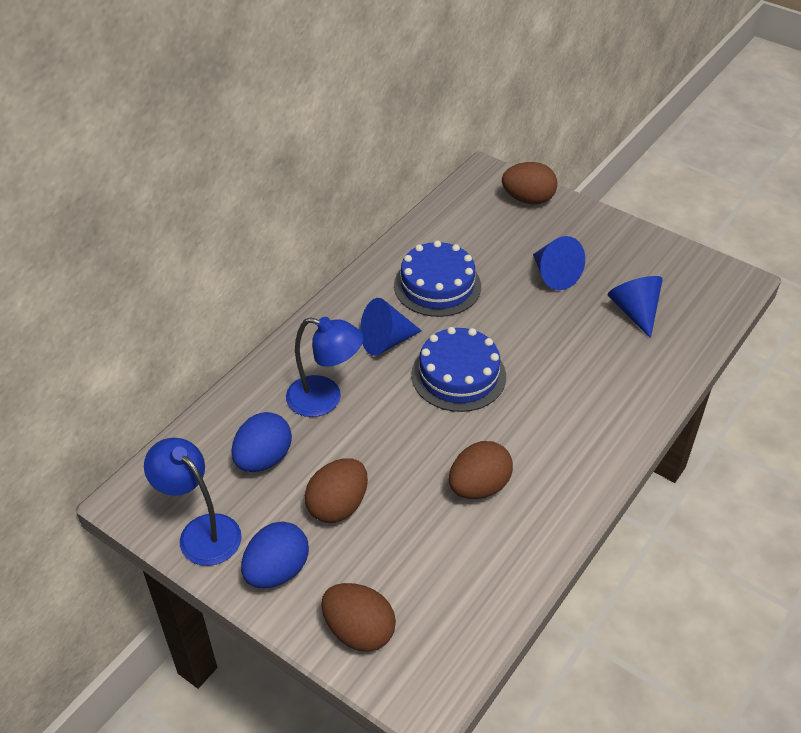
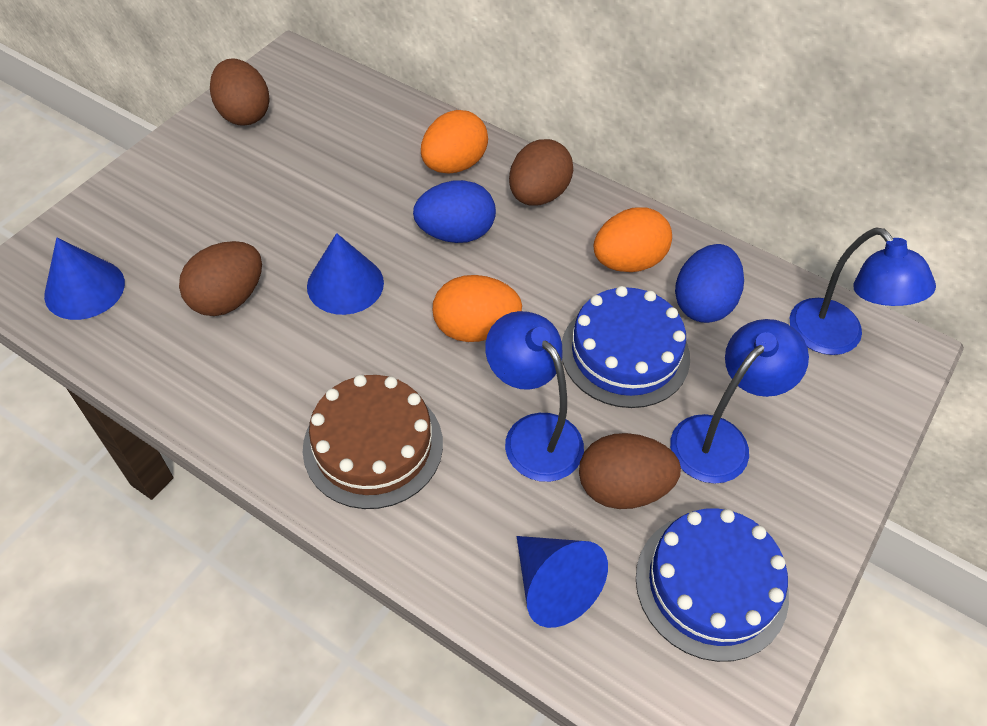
blue lamp: 2 -> 3
brown cake: 0 -> 1
orange egg: 0 -> 3

